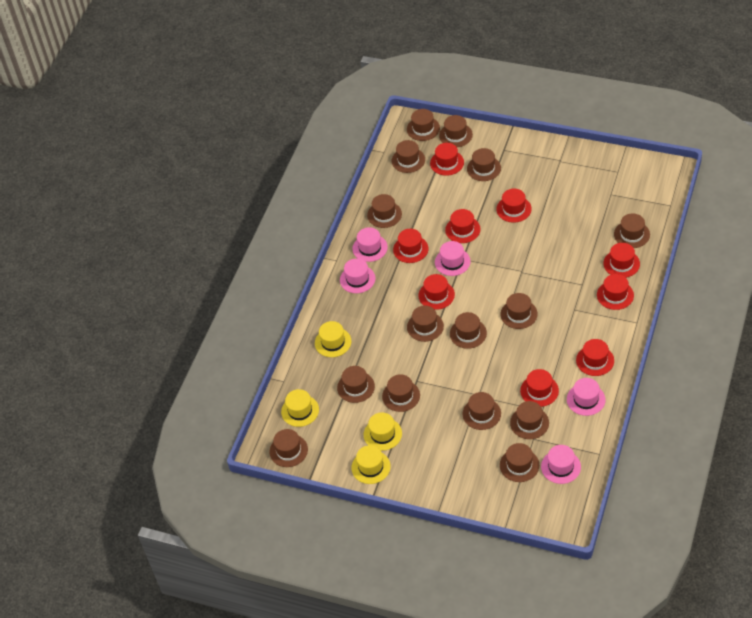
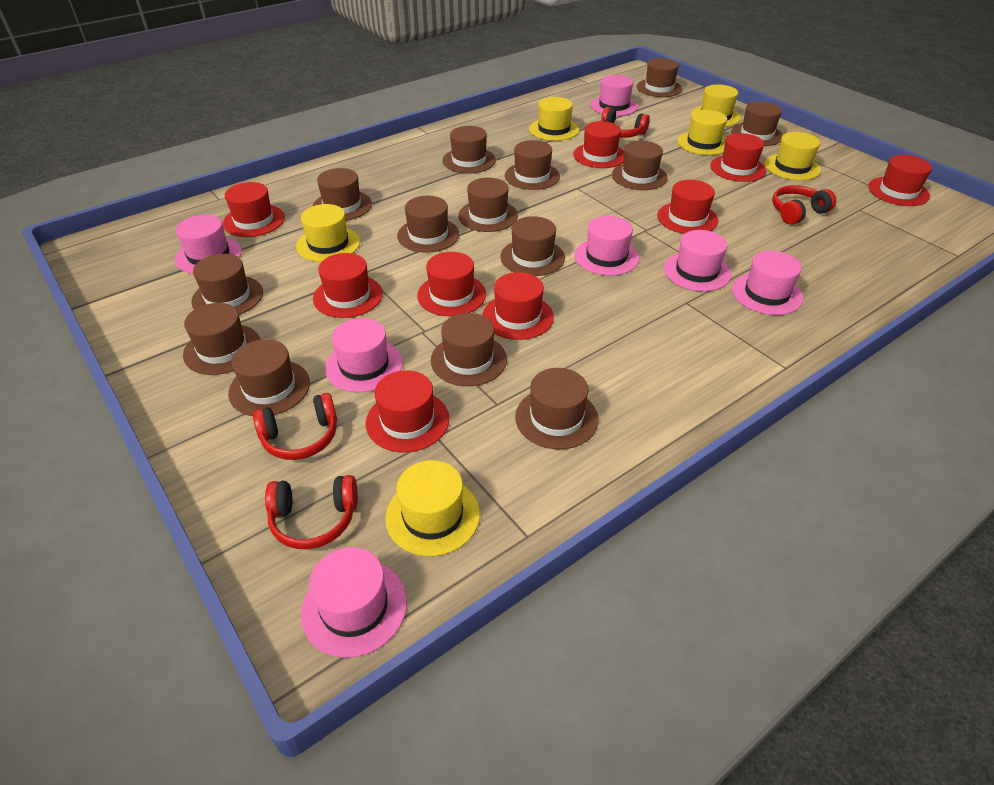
brown hat: 15 -> 14
pink hat: 5 -> 7
red headphones: 0 -> 4
yellow hat: 4 -> 6

